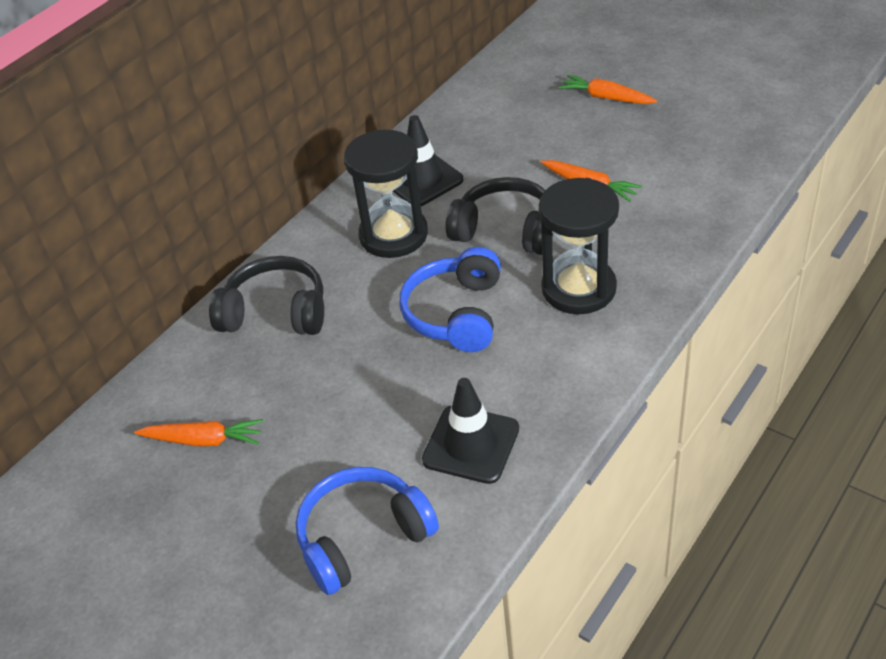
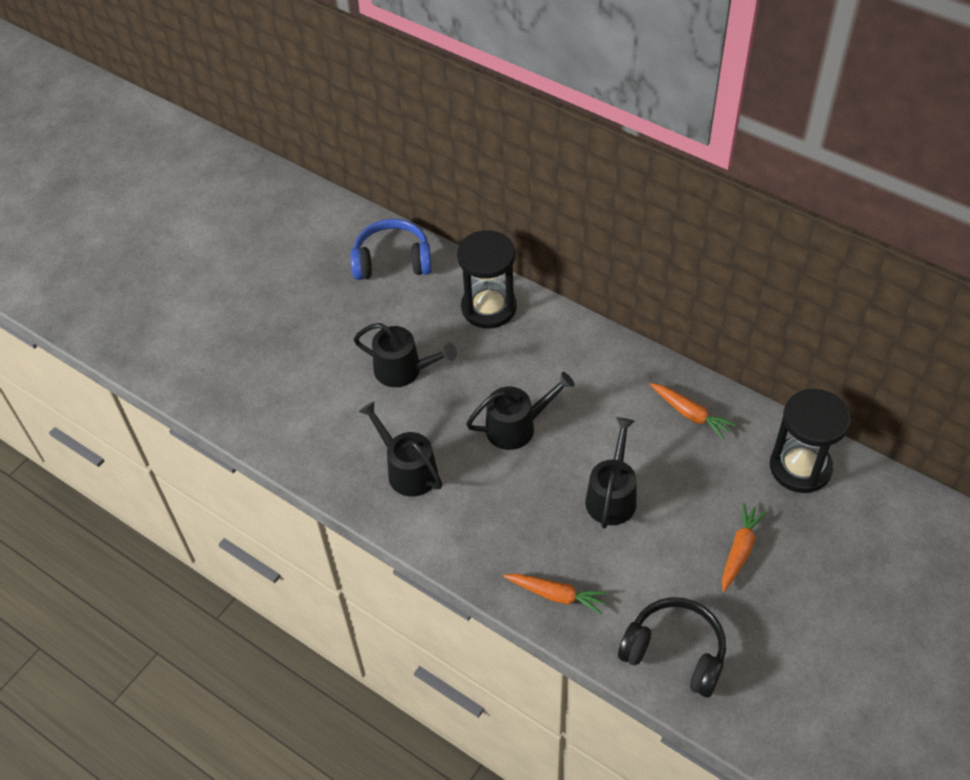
black headphones: 2 -> 1
black traffic cone: 2 -> 0
black watering can: 0 -> 4
blue headphones: 2 -> 1

